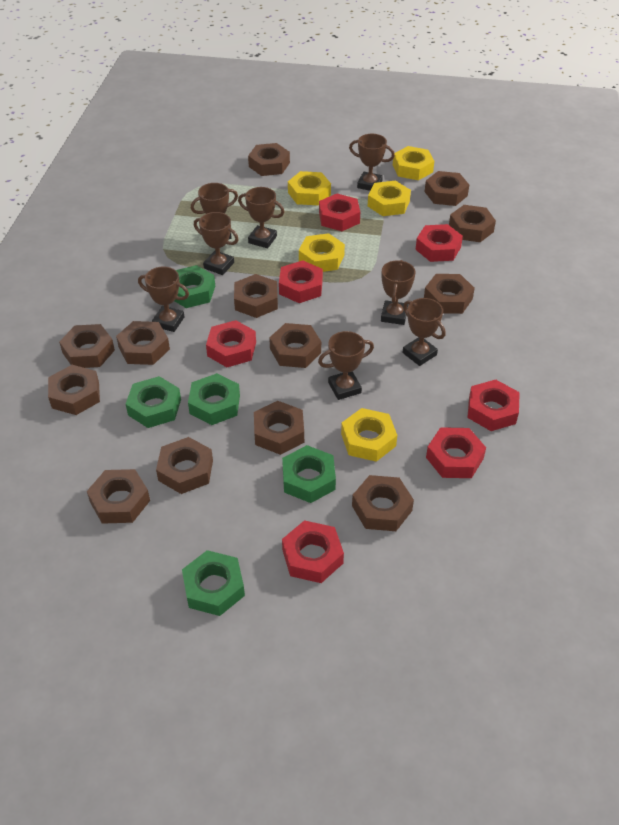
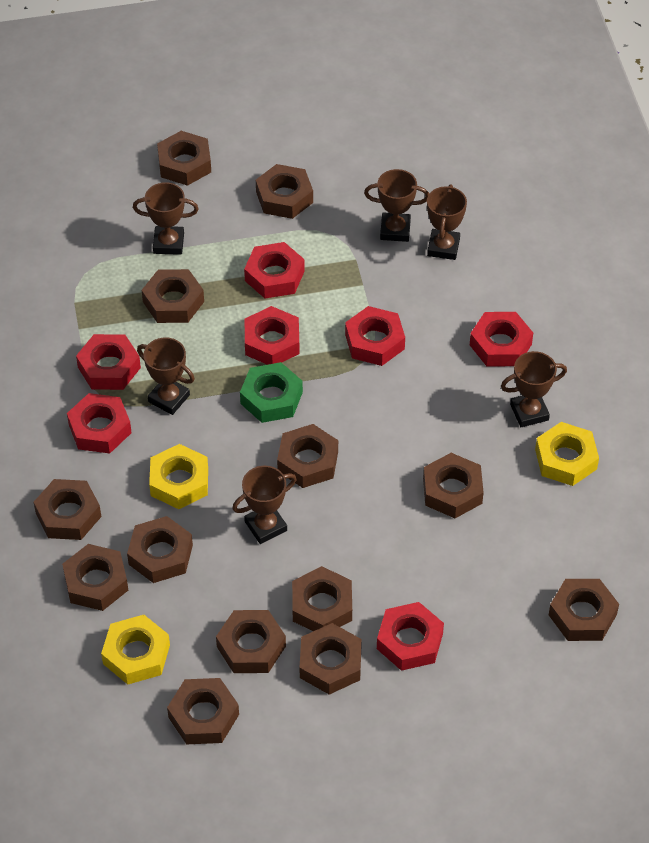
brown trophy: 8 -> 6
green nut: 5 -> 1
yellow nut: 5 -> 3

